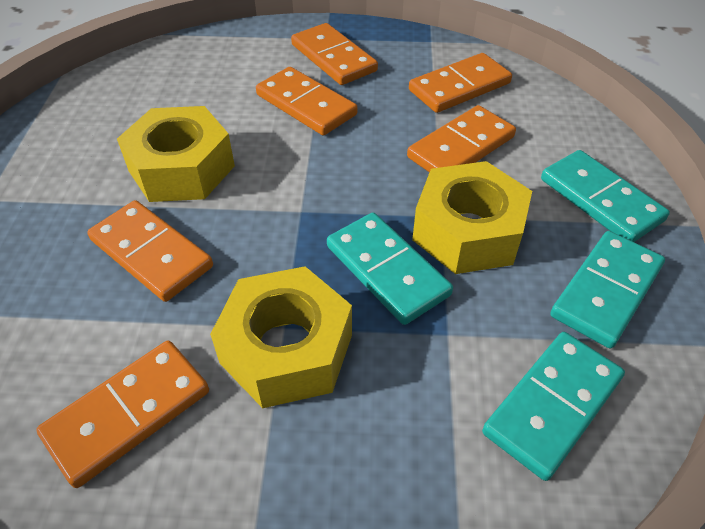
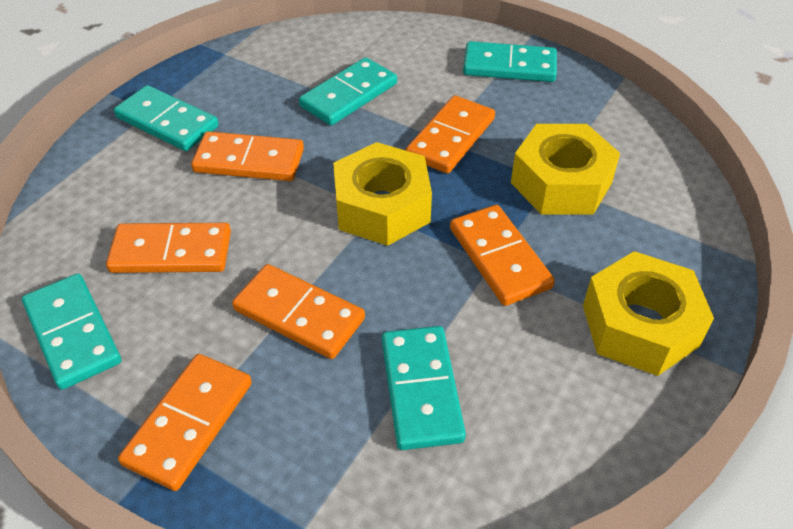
turquoise domino: 4 -> 5

